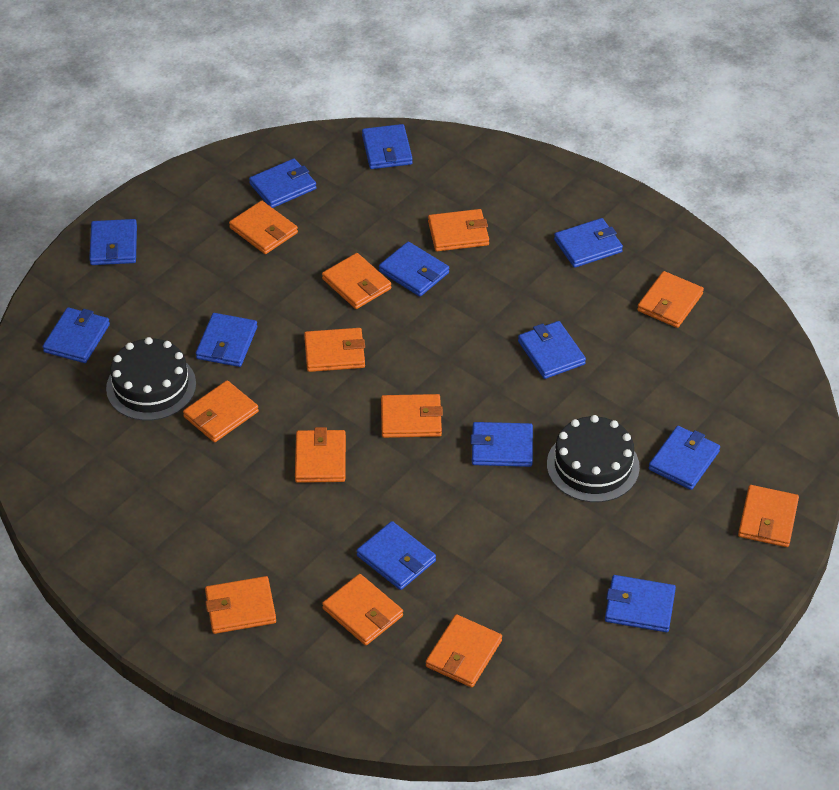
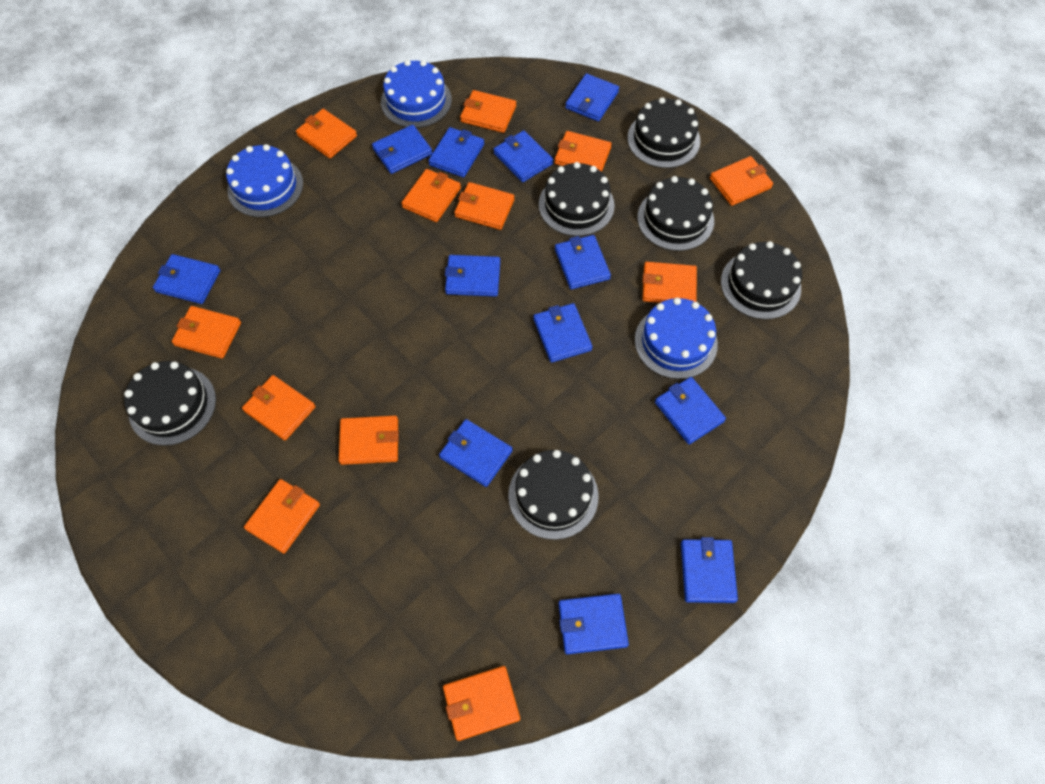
black cake: 2 -> 6
blue cake: 0 -> 3

